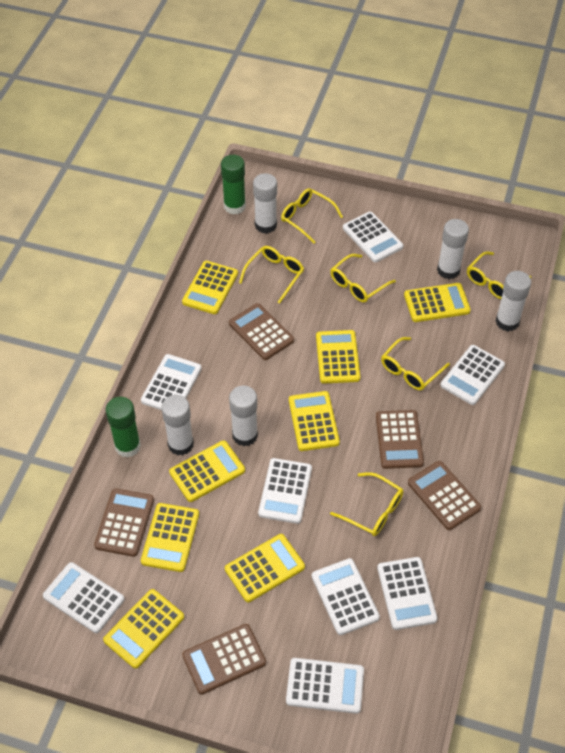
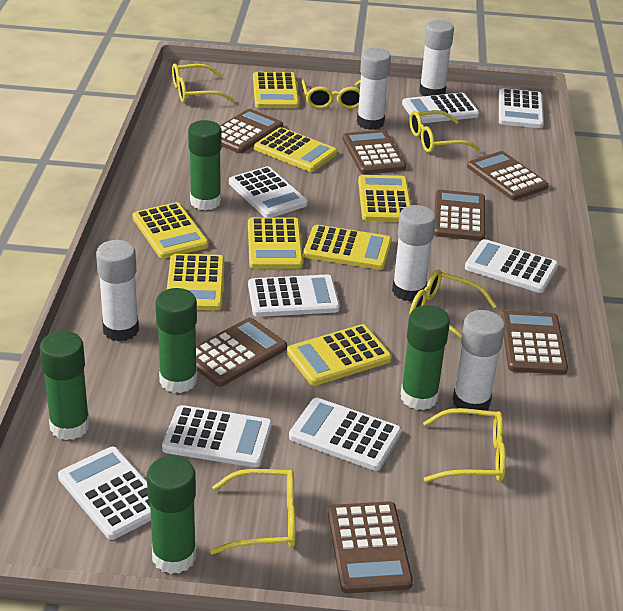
brown calculator: 5 -> 7
green glue stick: 2 -> 5

